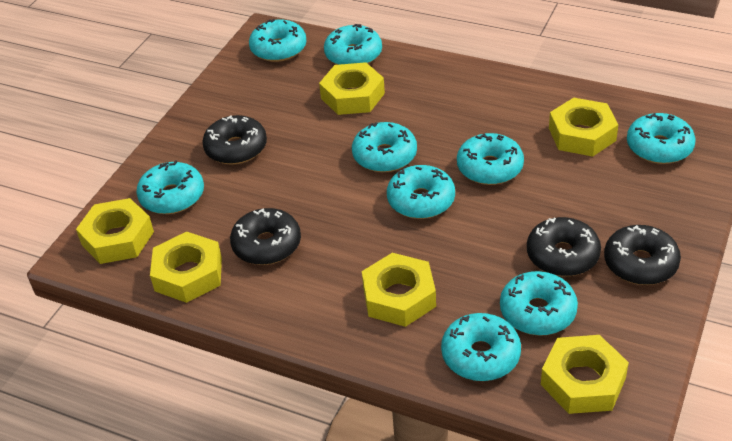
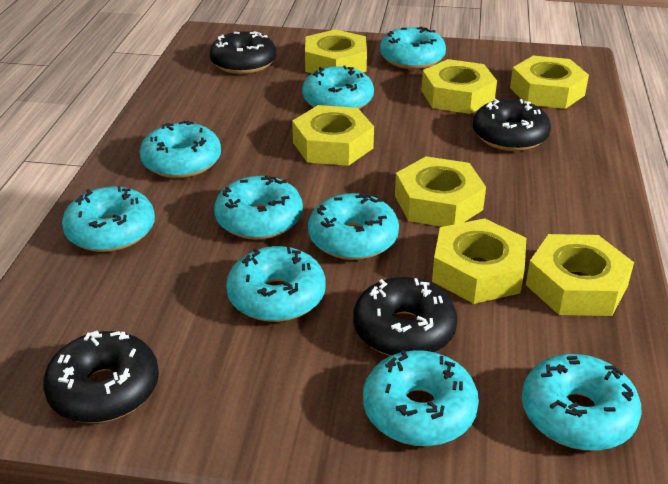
yellow nut: 6 -> 7

